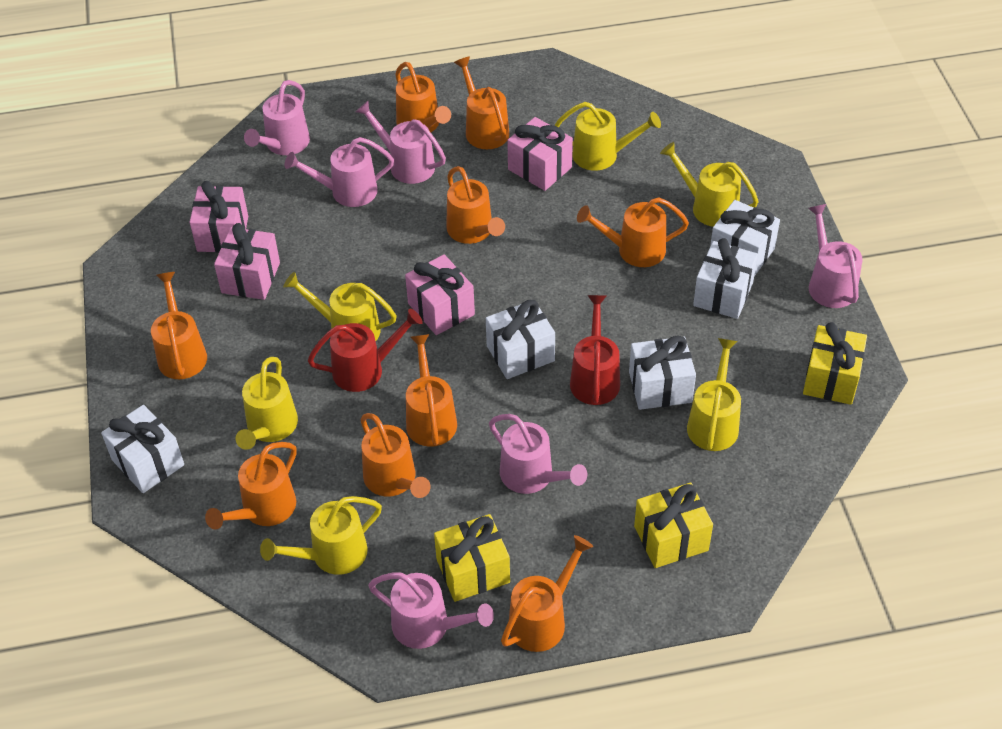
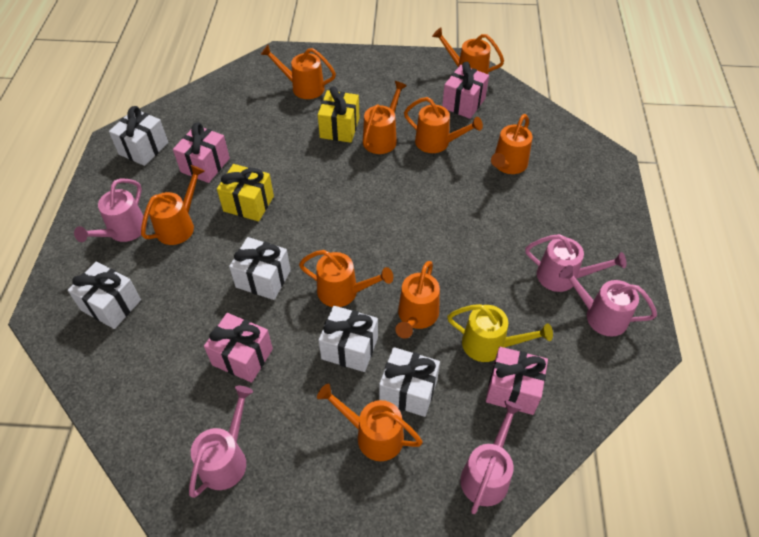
pink watering can: 6 -> 5
red watering can: 2 -> 0
yellow gift: 3 -> 2
yellow watering can: 6 -> 1

